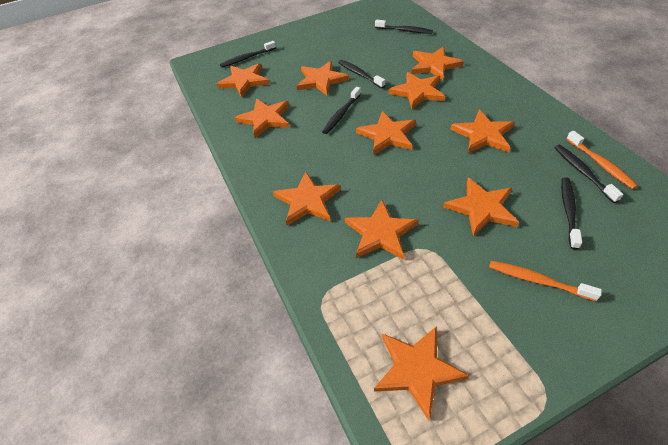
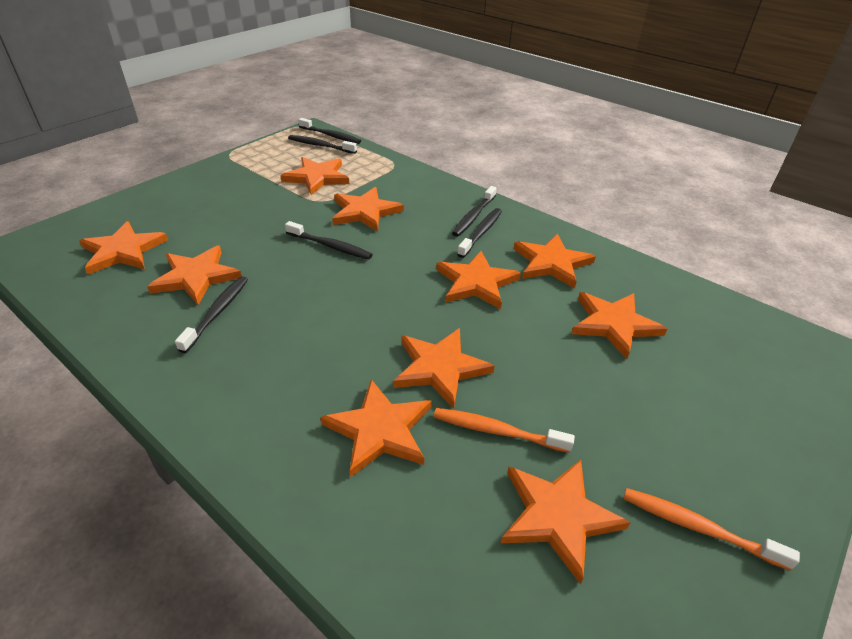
orange star: 11 -> 10

